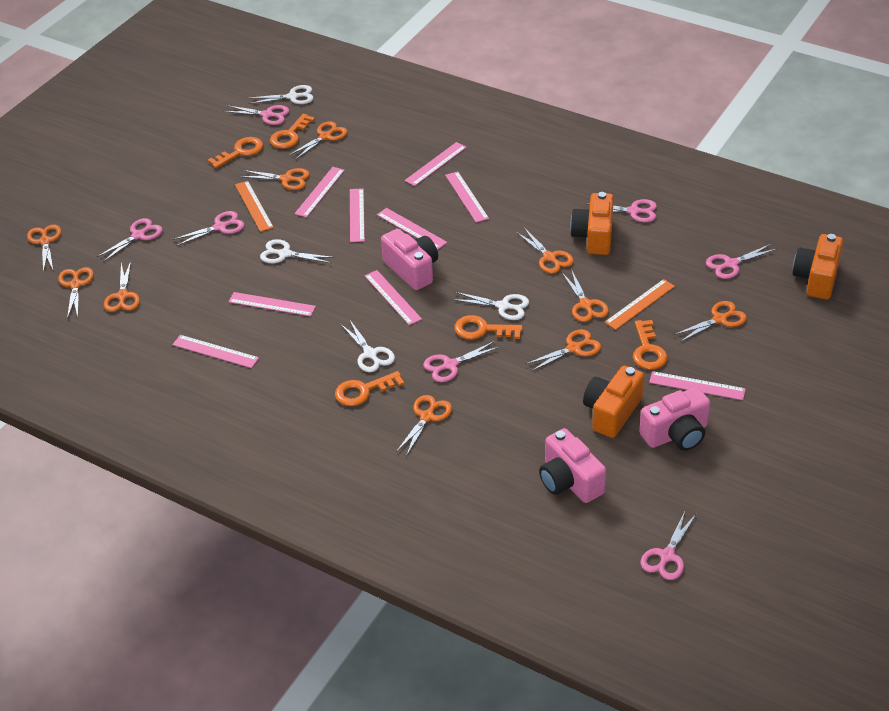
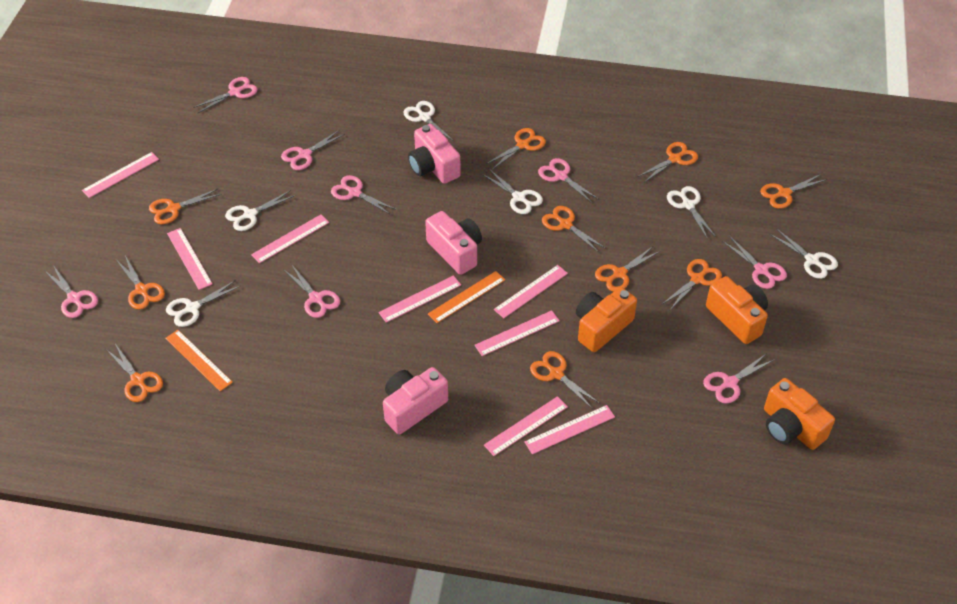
orange key: 5 -> 0
pink ruler: 9 -> 8
pink scissors: 7 -> 8
white scissors: 4 -> 6

